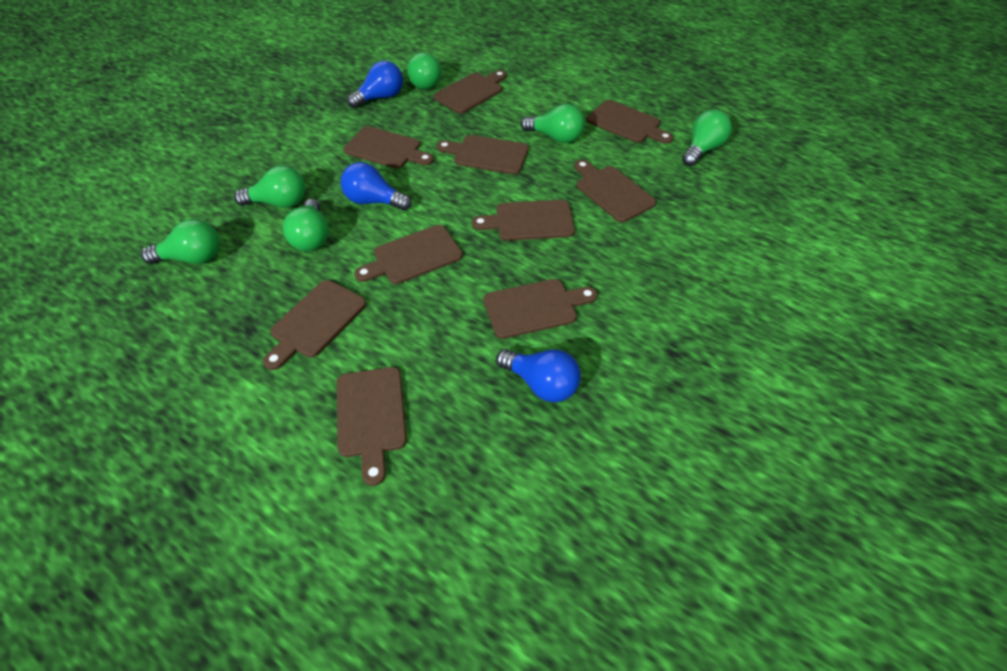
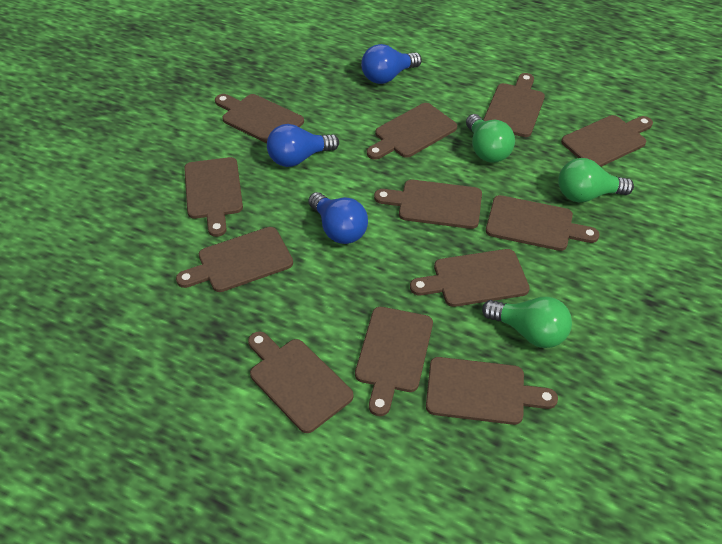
brown cutting board: 10 -> 12
green light bulb: 6 -> 3

